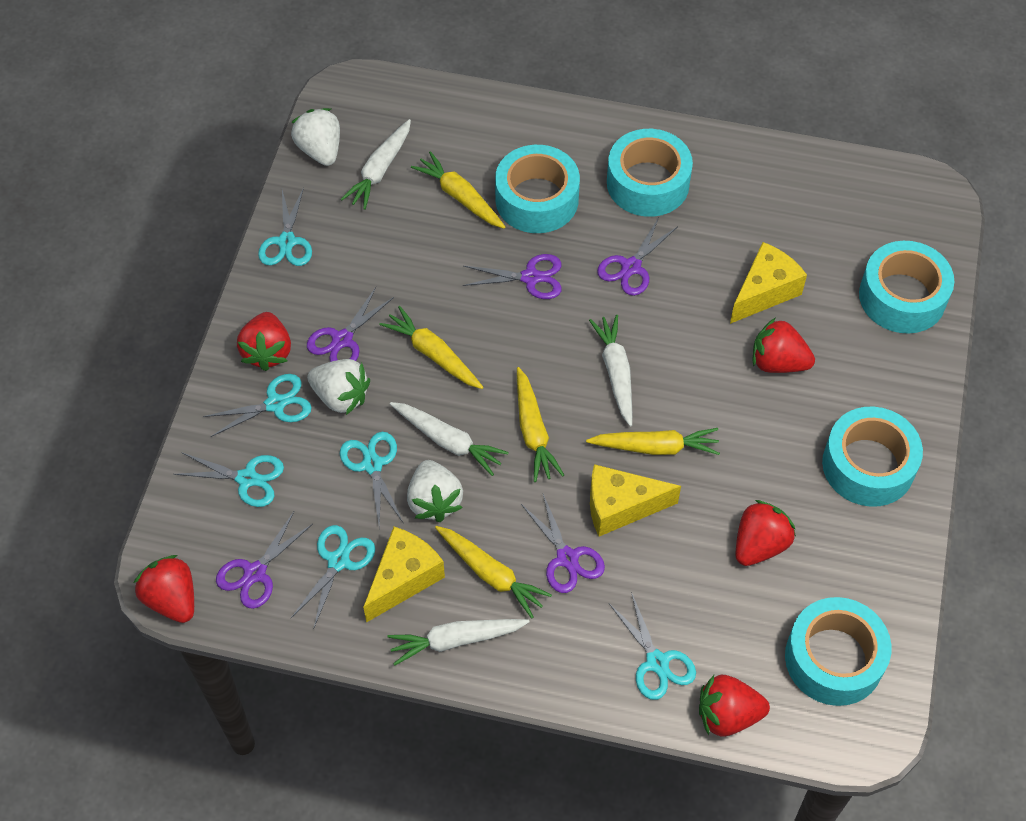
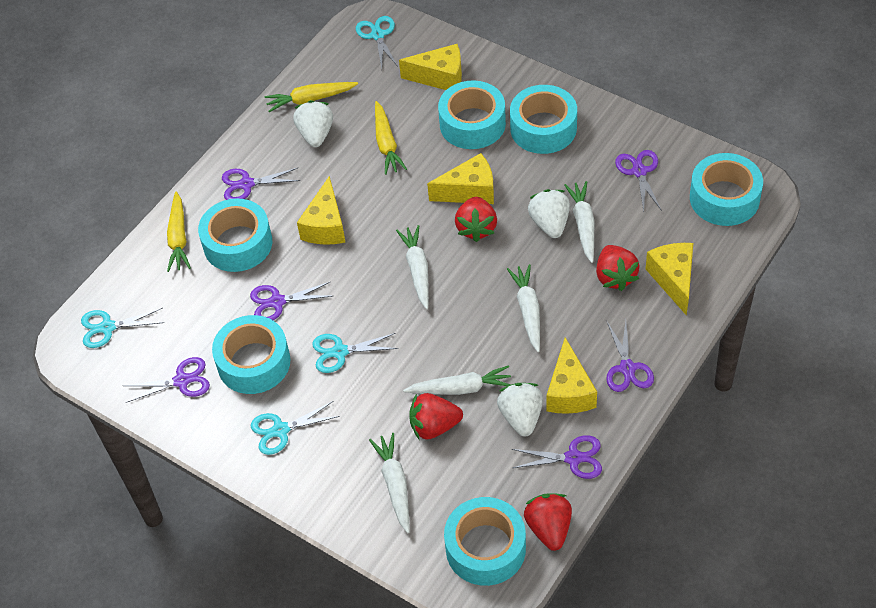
purple scissors: 5 -> 6
red strawberry: 5 -> 4
turquoise scissors: 6 -> 4
turquoise tape: 5 -> 6
white carrot: 4 -> 5
yellow carrot: 5 -> 3
yellow cheese: 3 -> 5

